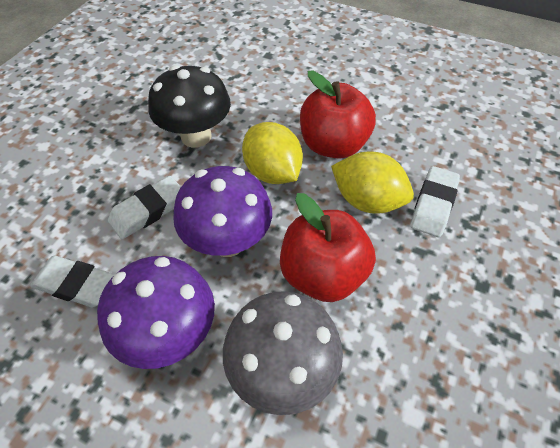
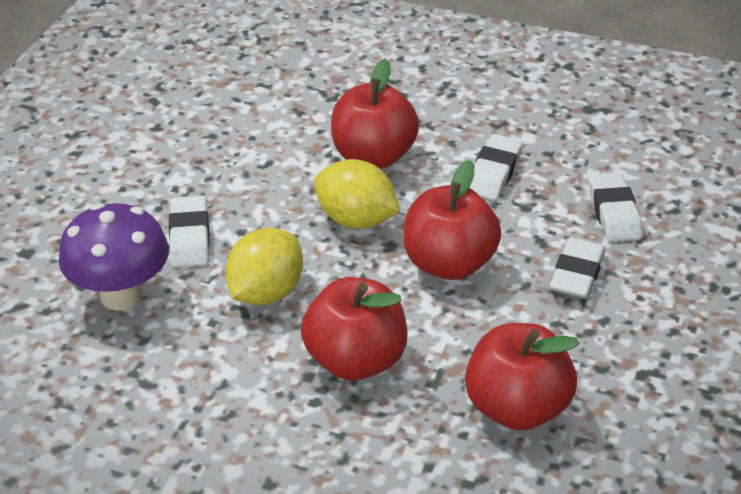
black mushroom: 1 -> 0
grey mushroom: 1 -> 0
purple mushroom: 2 -> 1
red apple: 2 -> 4
white eraser: 3 -> 4

